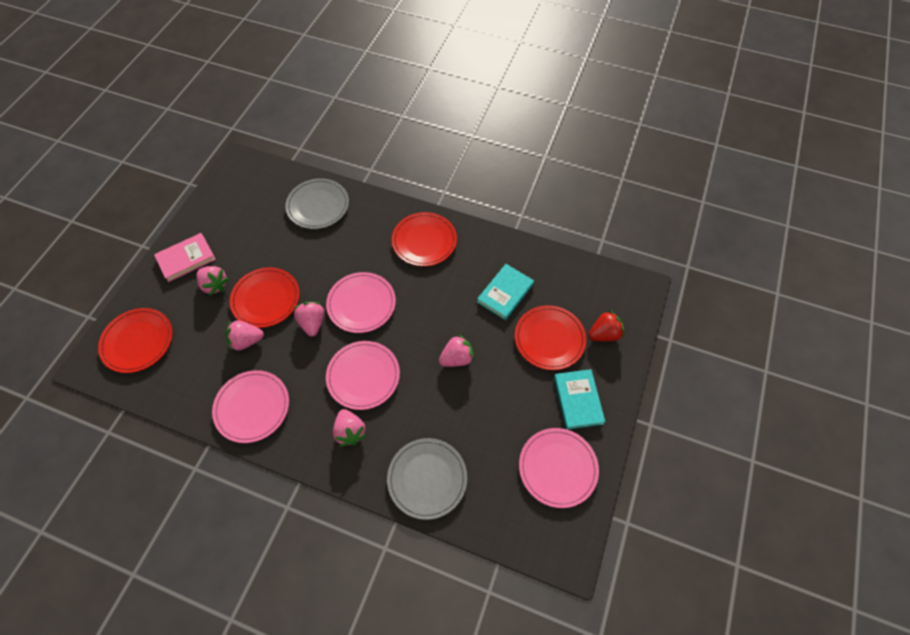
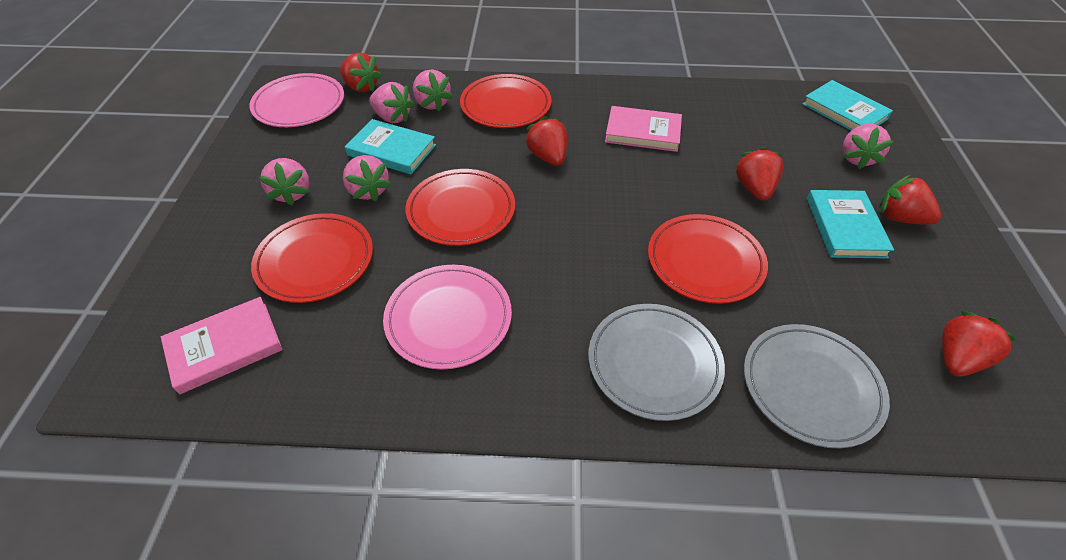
pink book: 1 -> 2
pink plate: 4 -> 2
red strawberry: 1 -> 5
turquoise book: 2 -> 3

